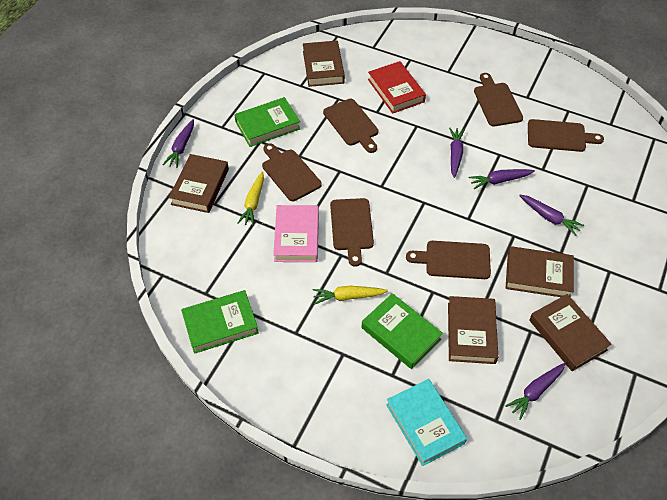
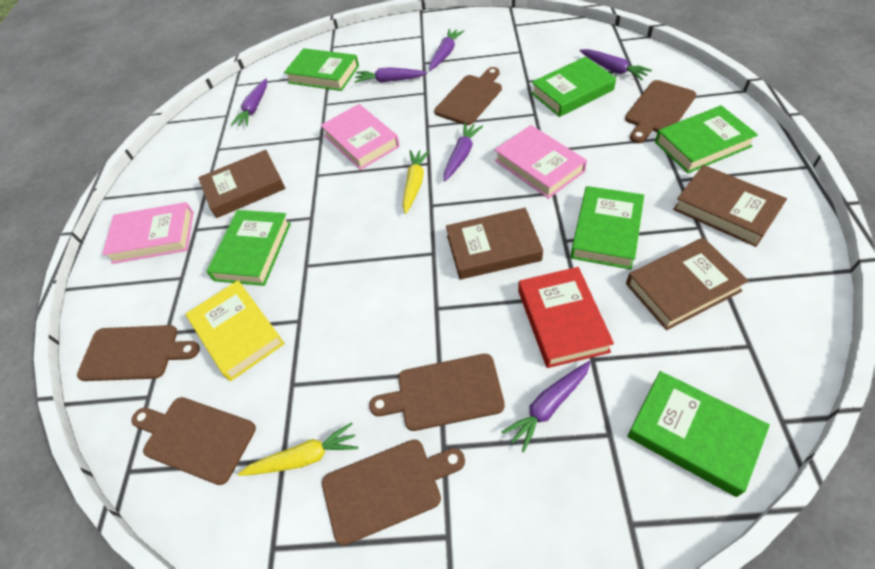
brown book: 5 -> 4
green book: 3 -> 6
pink book: 1 -> 3
purple carrot: 5 -> 6
turquoise book: 1 -> 0
yellow book: 0 -> 1

